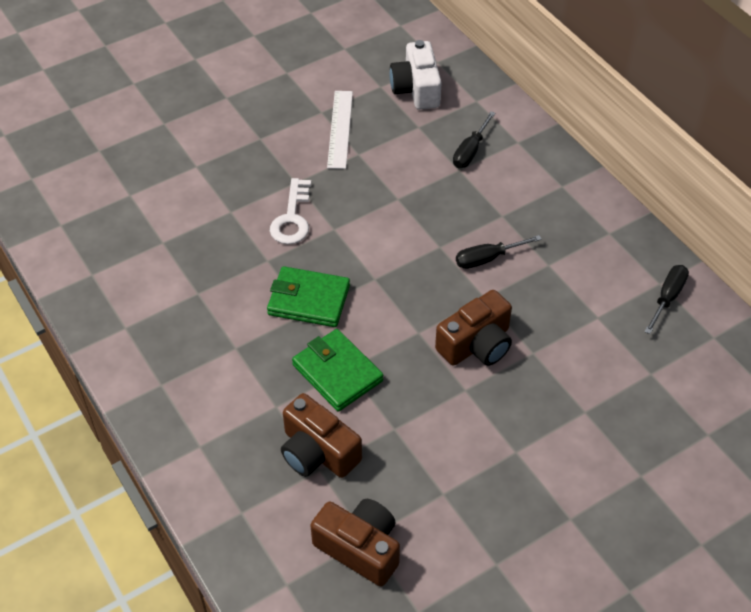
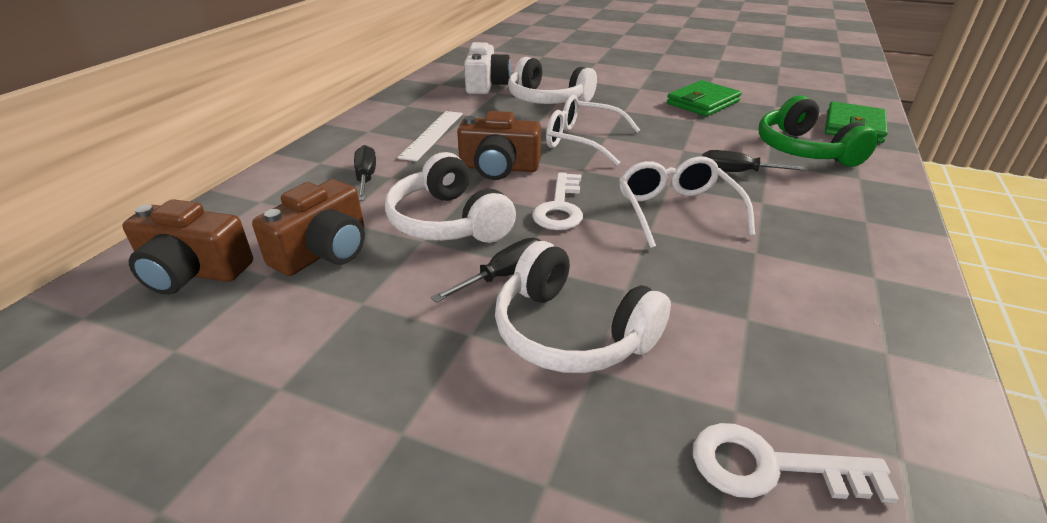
green headphones: 0 -> 1
white glasses: 0 -> 2
white headphones: 0 -> 3
white key: 1 -> 2

